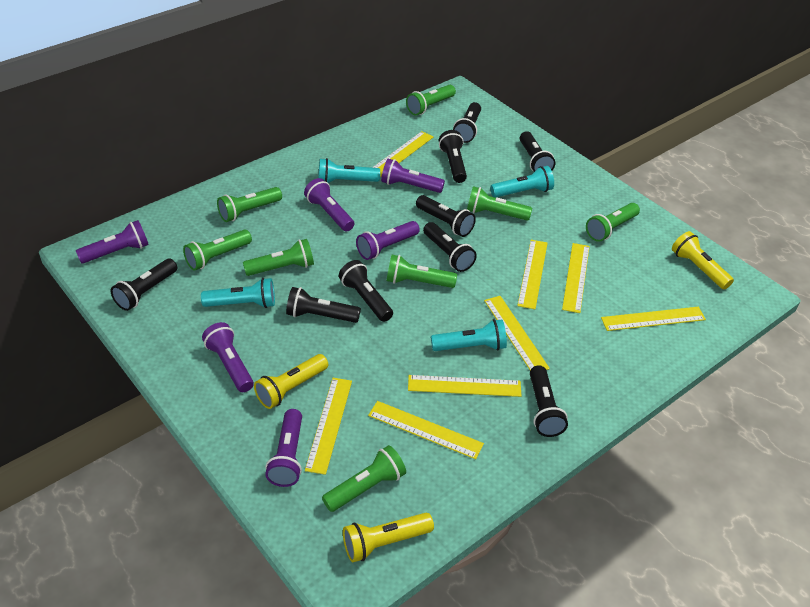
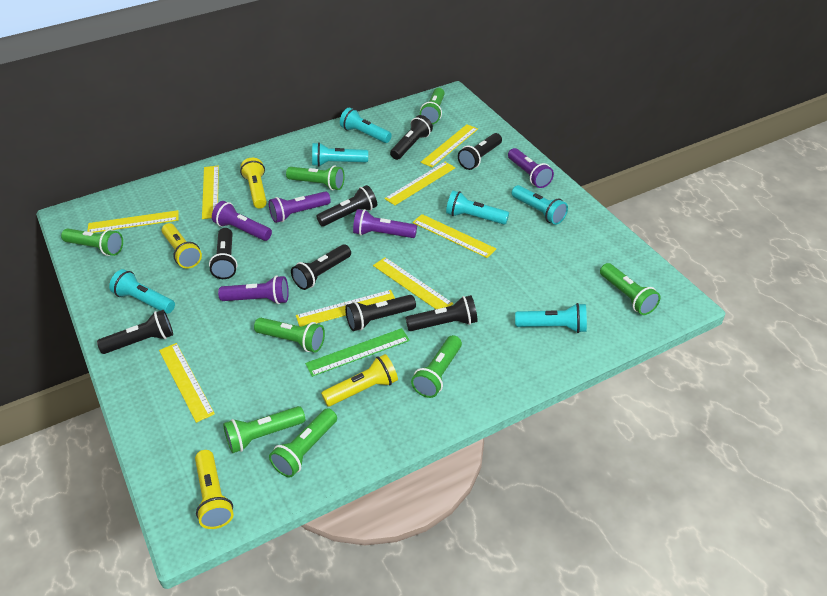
black flashlight: 9 -> 8
green ruler: 0 -> 1
purple flashlight: 6 -> 5
turquoise flashlight: 4 -> 6
yellow flashlight: 3 -> 4

